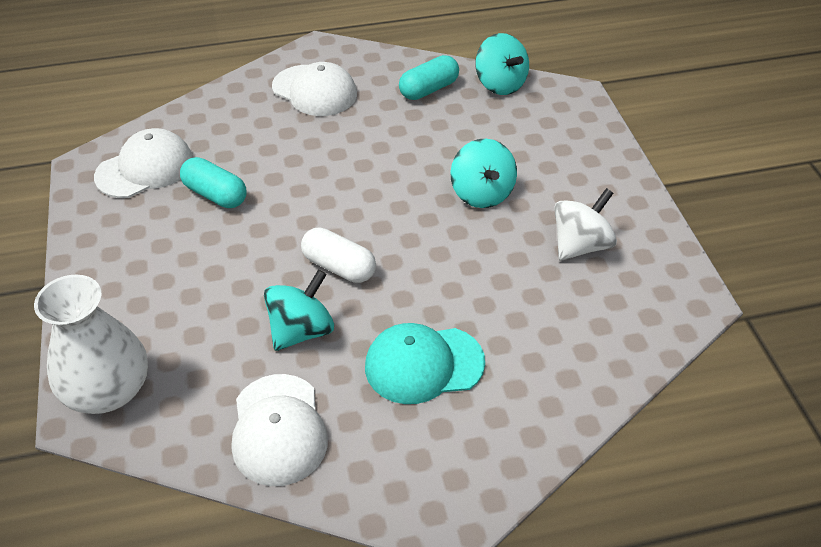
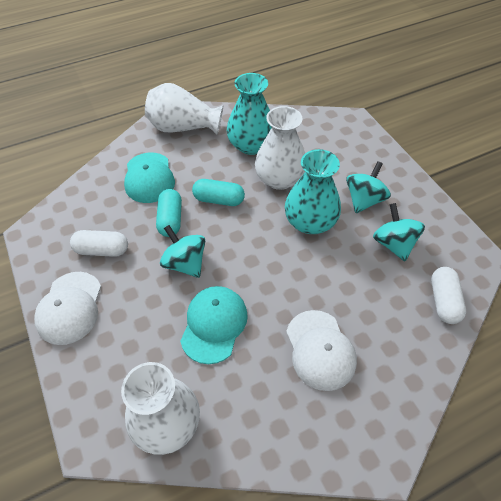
turquoise cap: 1 -> 2
turquoise vase: 0 -> 2
white cap: 3 -> 2
white capsule: 1 -> 2
white spinning top: 1 -> 0
white vase: 1 -> 3

